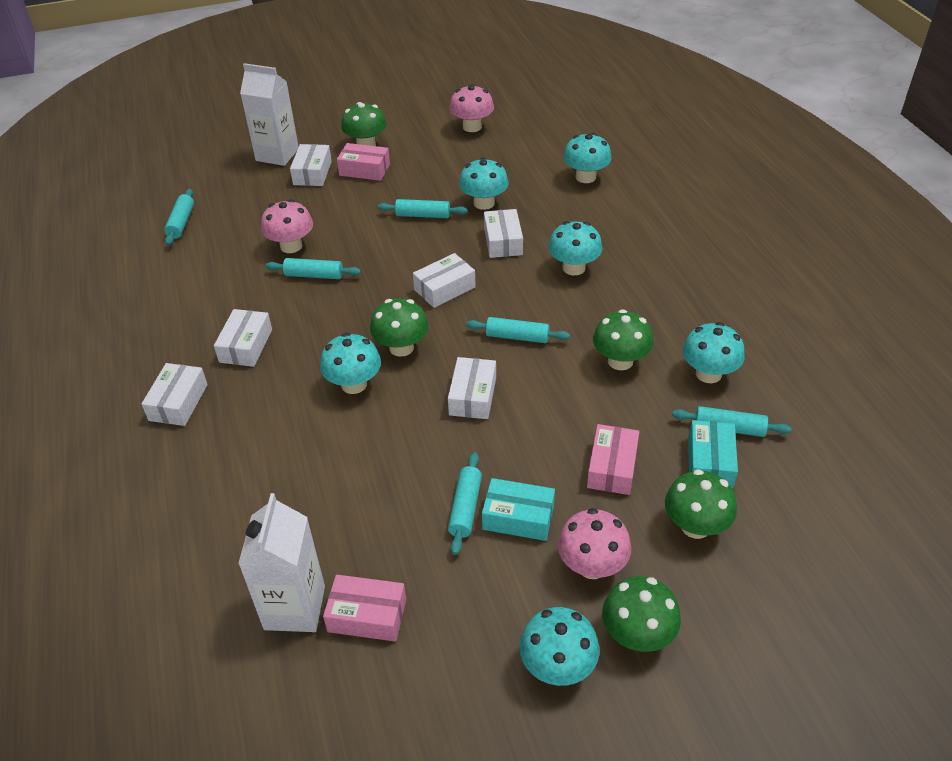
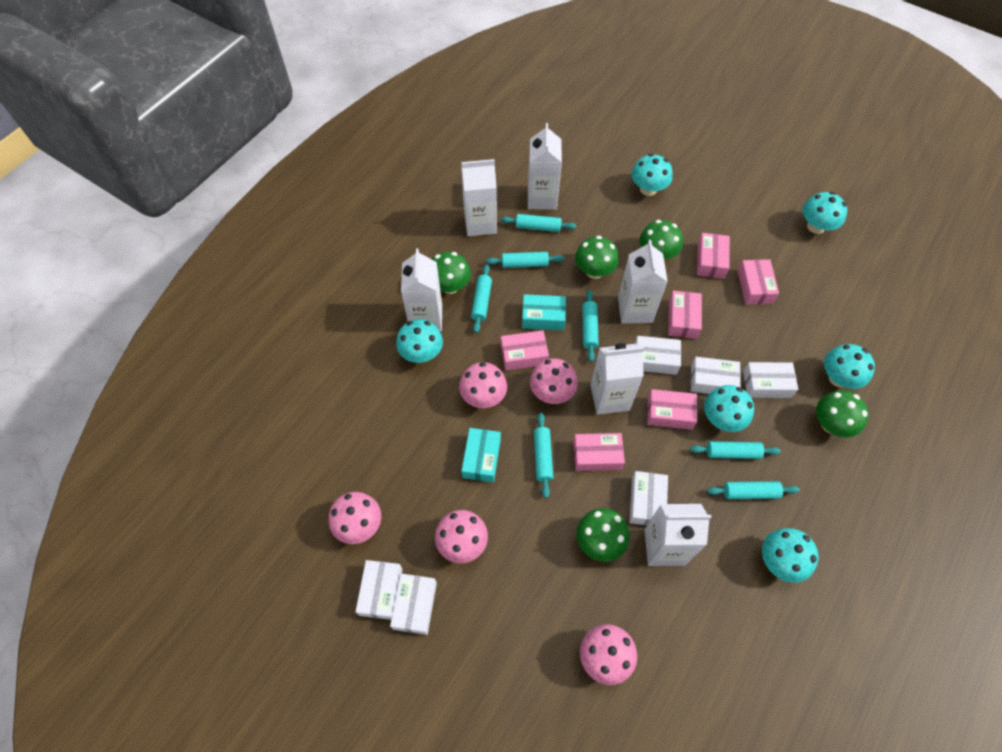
pink box: 3 -> 6
pink mushroom: 3 -> 5
turquoise rolling pin: 6 -> 7
white carton: 2 -> 6

